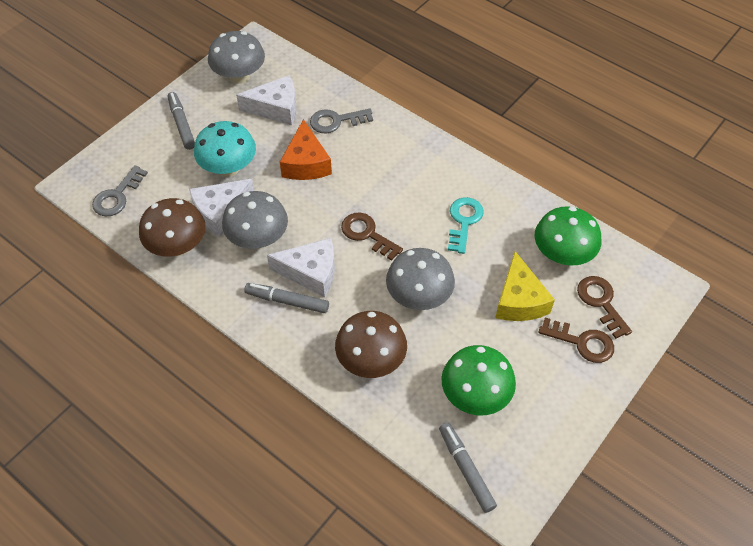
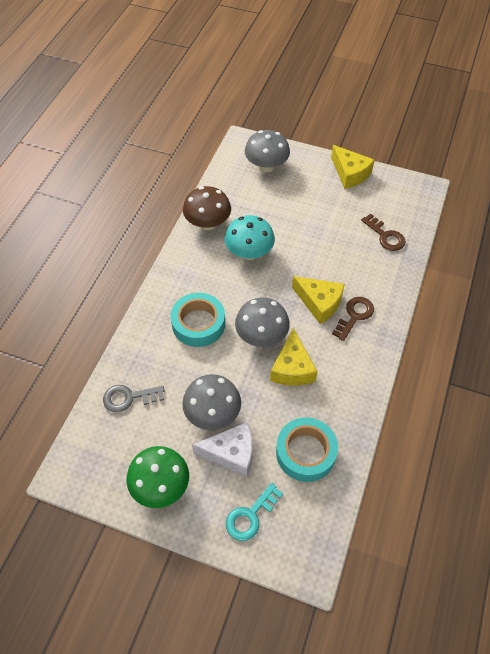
brown key: 3 -> 2
brown mushroom: 2 -> 1
green mushroom: 2 -> 1
grey key: 2 -> 1
grey marker: 3 -> 0
orange cheese: 1 -> 0
turquoise tape: 0 -> 2
white cheese: 3 -> 1
yellow cheese: 1 -> 3

